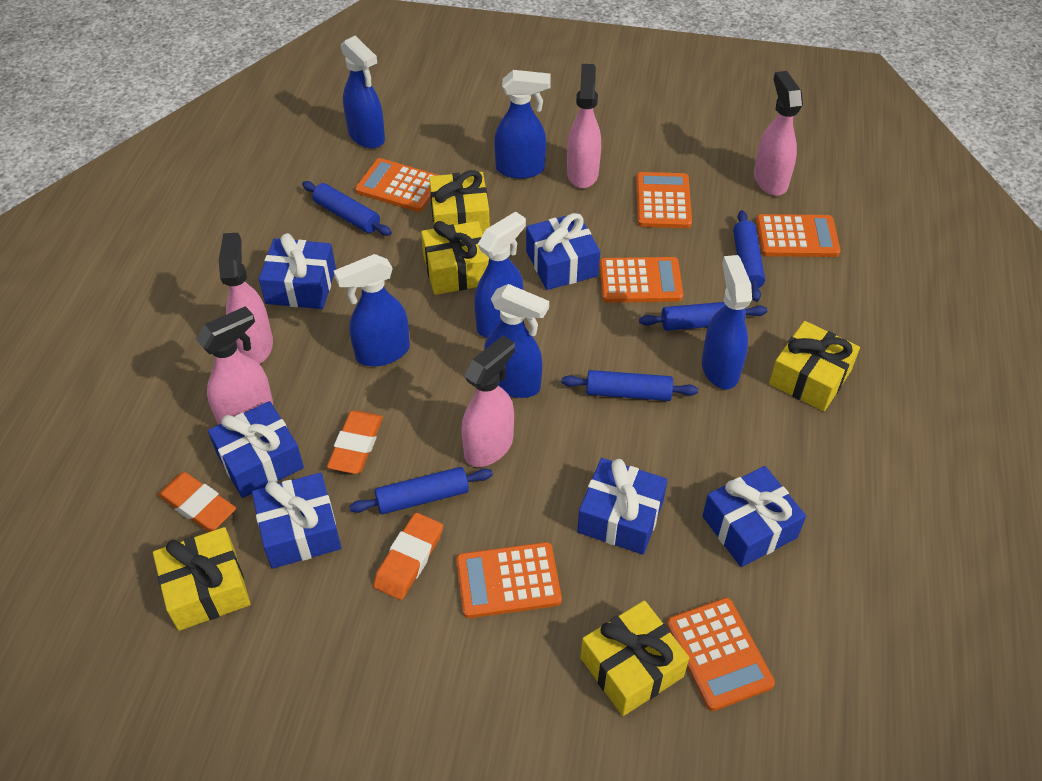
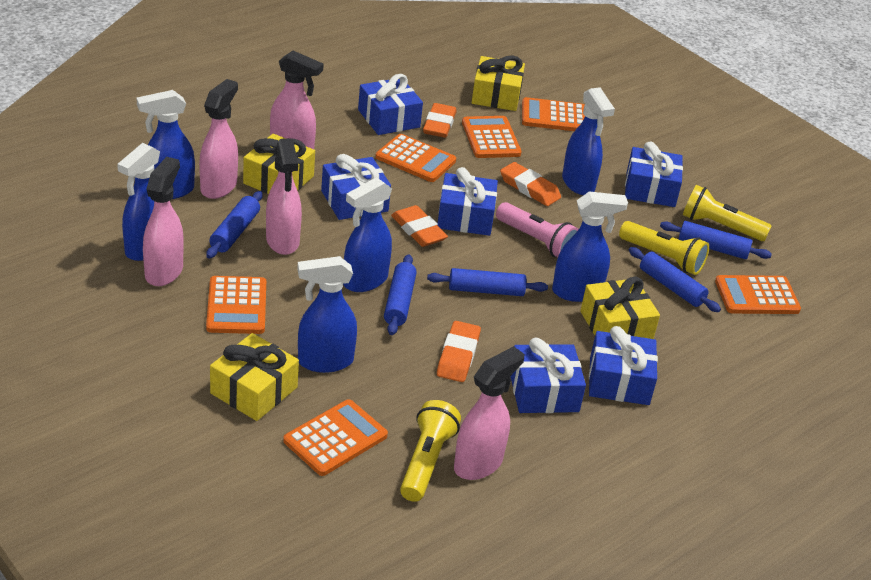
orange eraser: 3 -> 4
pink flashlight: 0 -> 1
yellow flashlight: 0 -> 3
yellow gift: 5 -> 4

